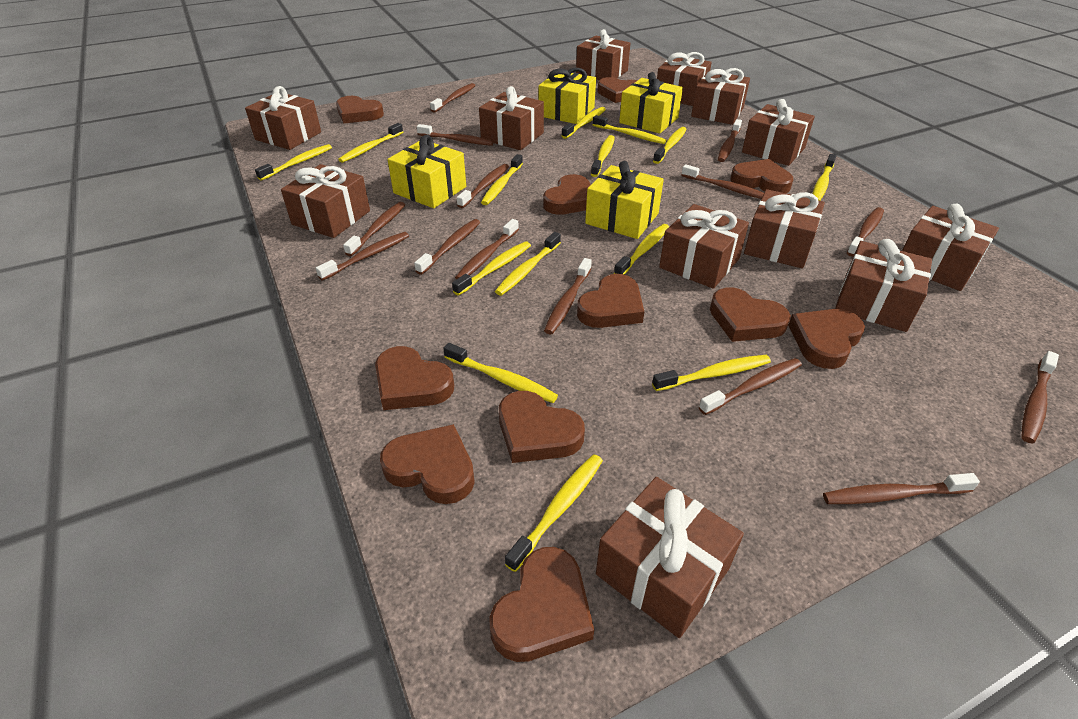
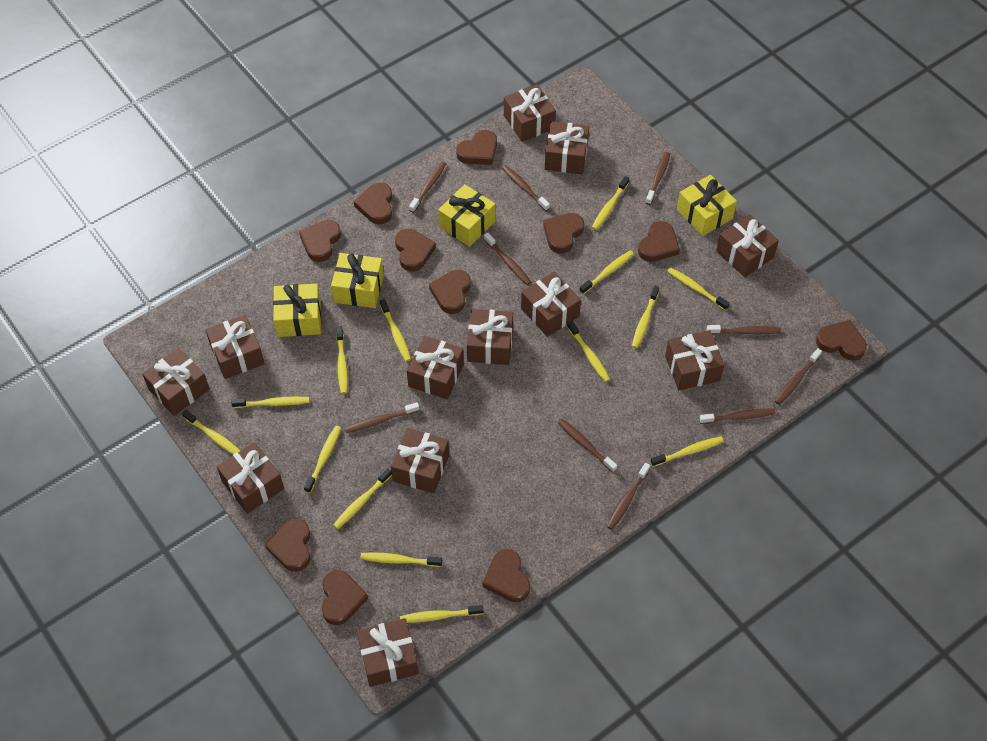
brown toothbrush: 14 -> 10

